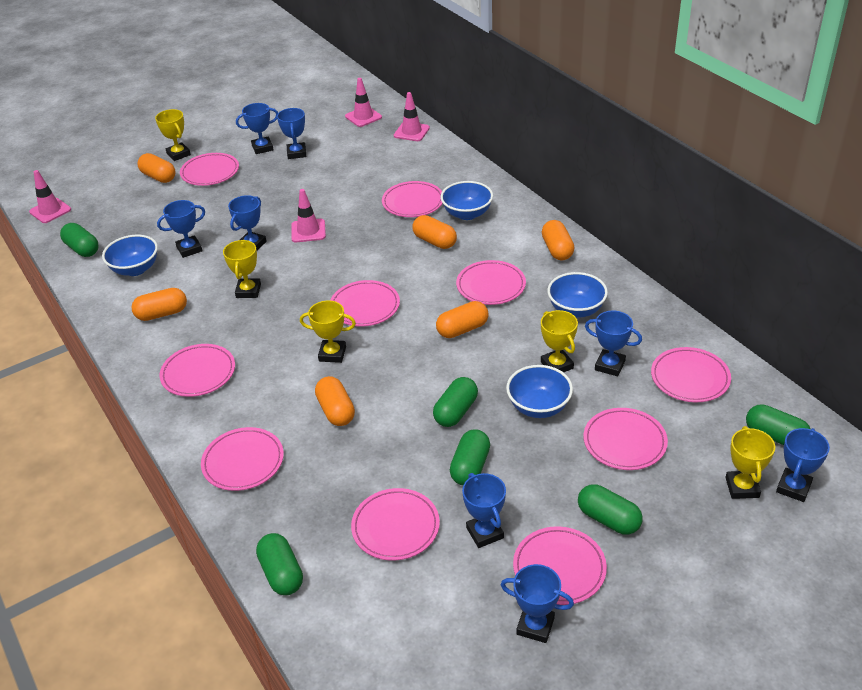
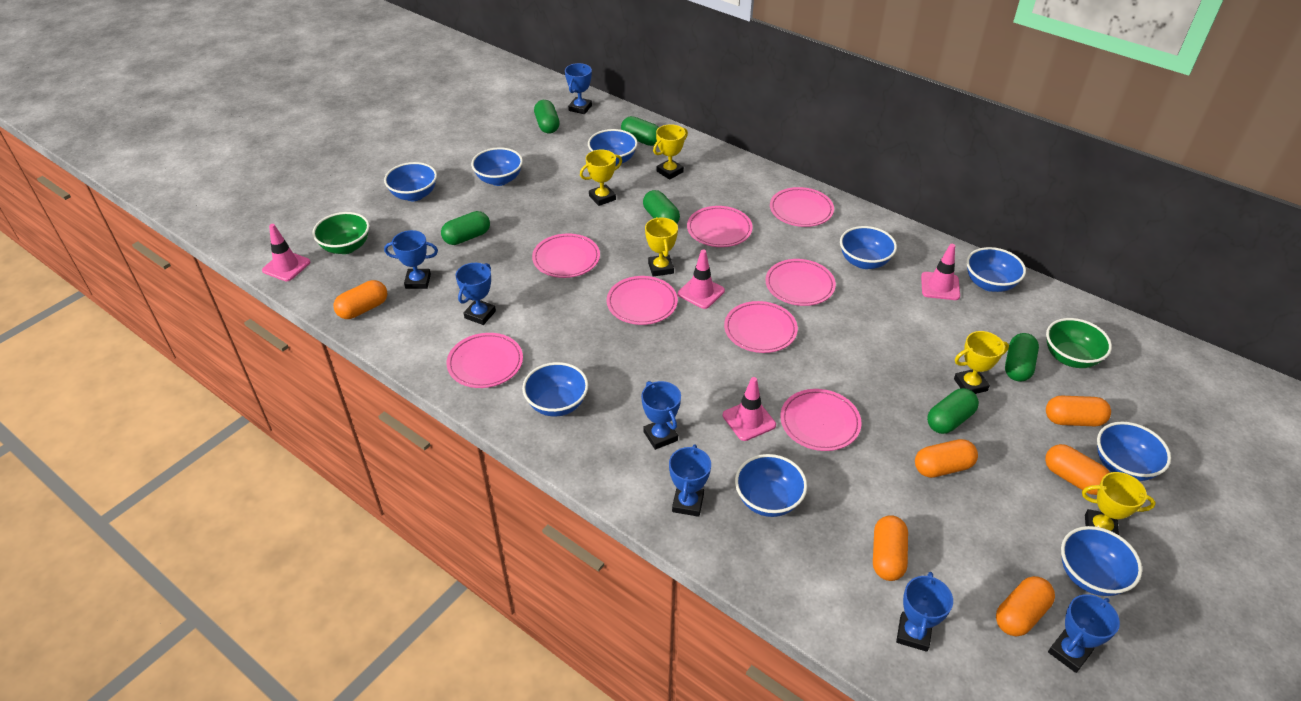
blue bowl: 4 -> 9
blue trophy: 8 -> 7
green bowl: 0 -> 2
pink plate: 10 -> 8

